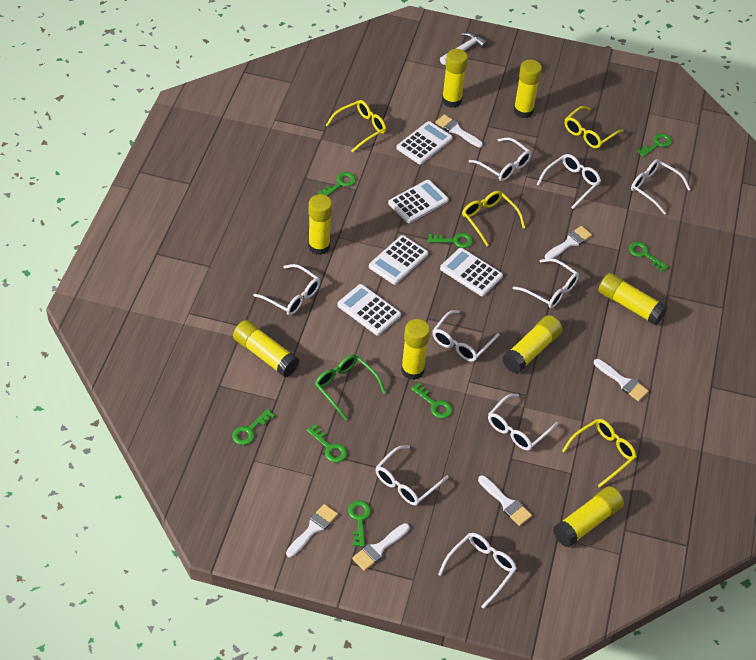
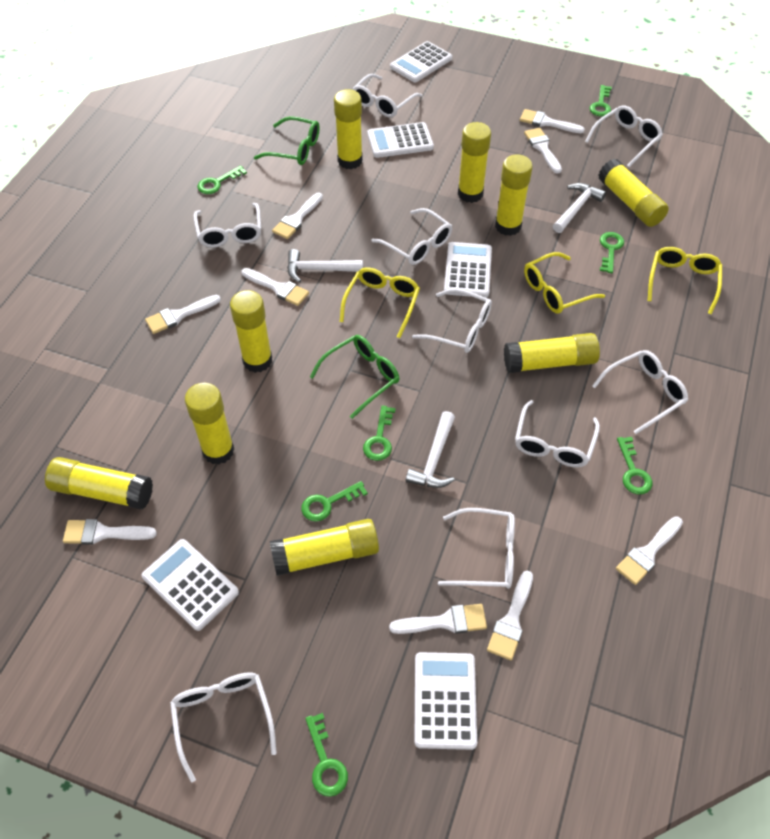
green glasses: 1 -> 2
green key: 8 -> 7
white brush: 6 -> 9
white hammer: 1 -> 3
yellow glasses: 4 -> 3
yellow glue stick: 8 -> 9

